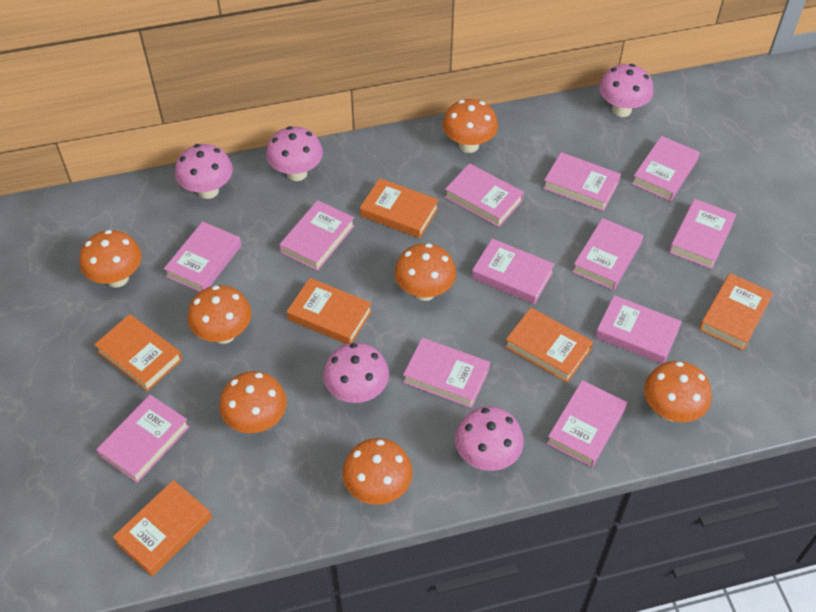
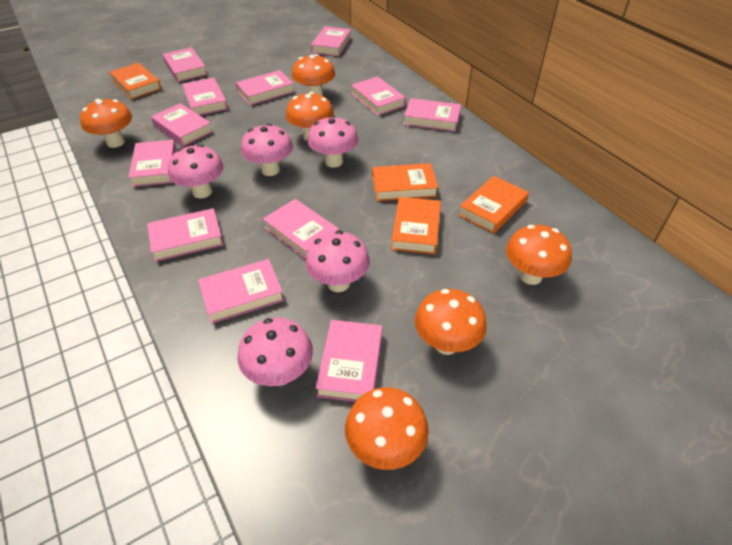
orange book: 6 -> 4
orange mushroom: 7 -> 6

